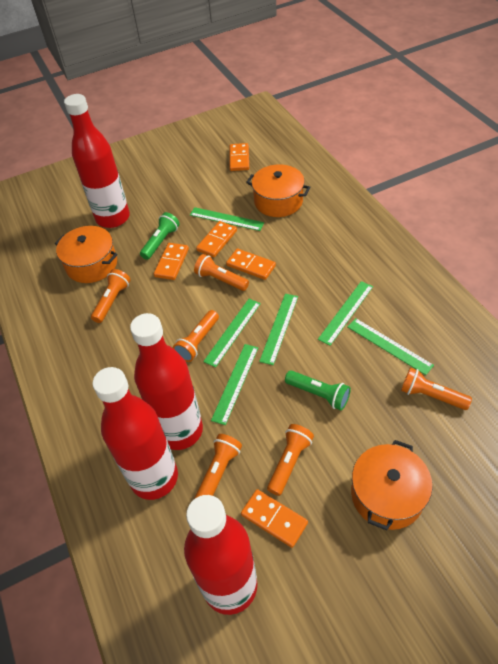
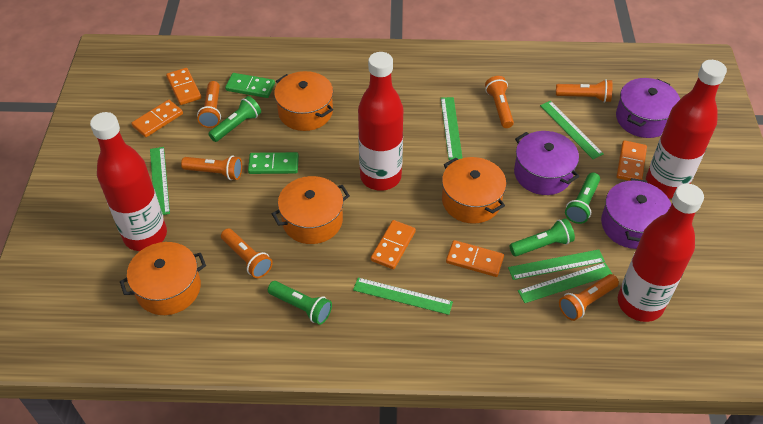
green domino: 0 -> 2
green flashlight: 2 -> 4
orange pot: 3 -> 4
purple pot: 0 -> 3

